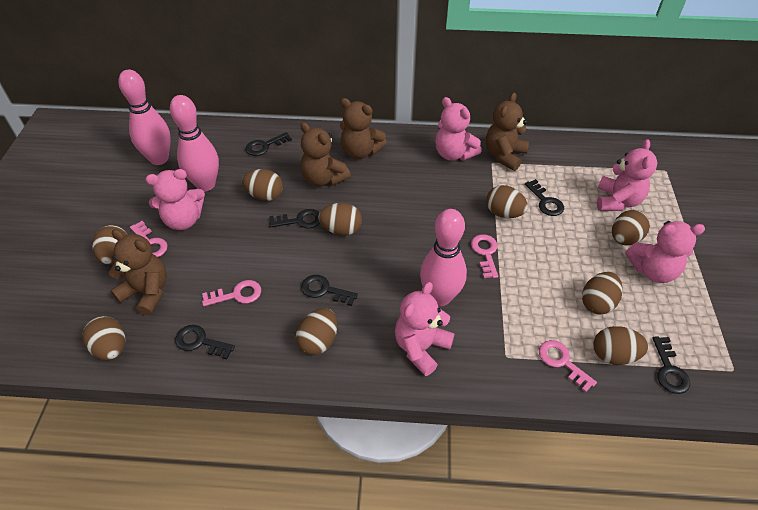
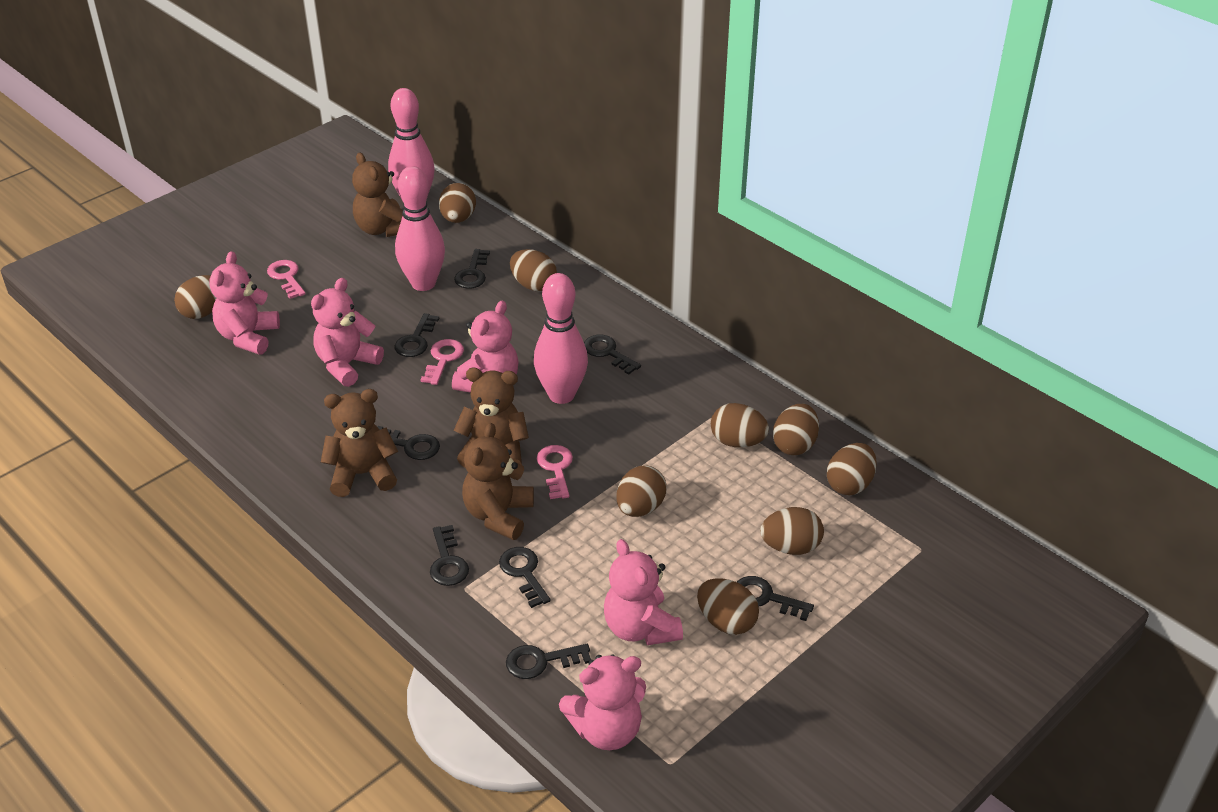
black key: 6 -> 8
pink key: 4 -> 3

